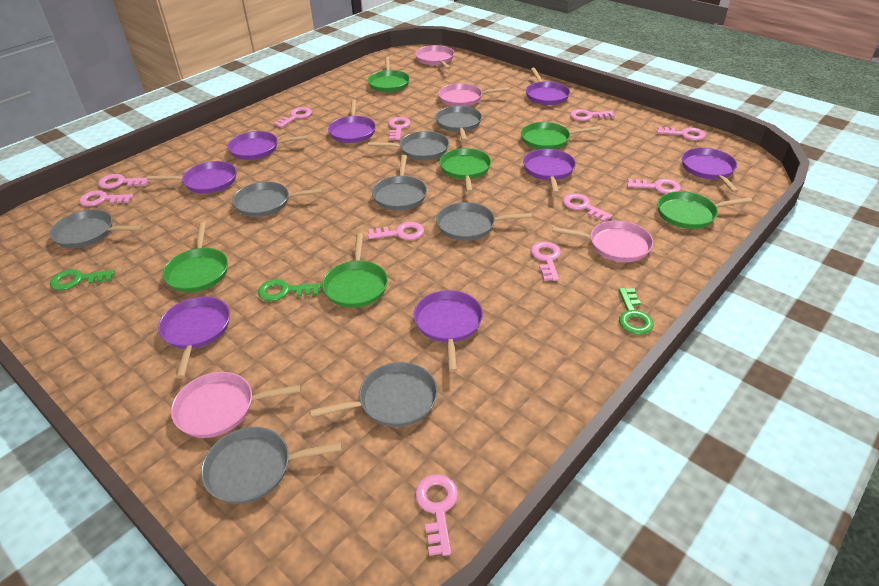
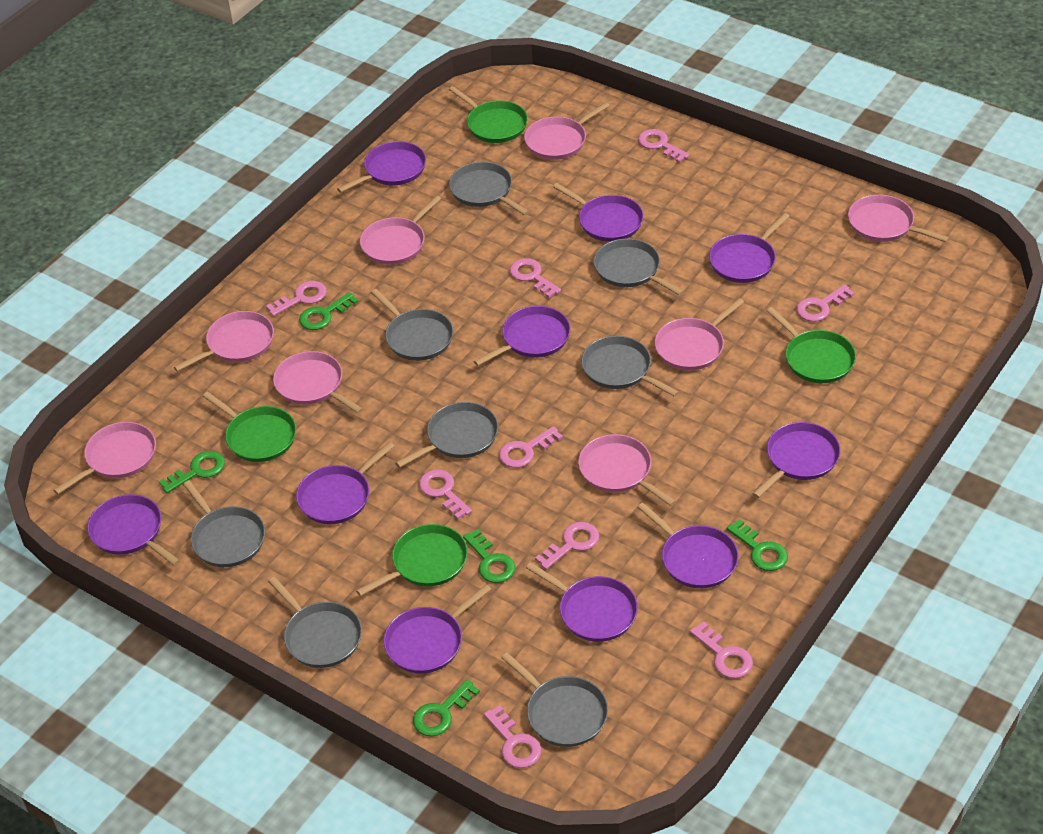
green key: 3 -> 5
green pan: 6 -> 4
pink key: 11 -> 9
pink pan: 4 -> 8
purple pan: 8 -> 10

